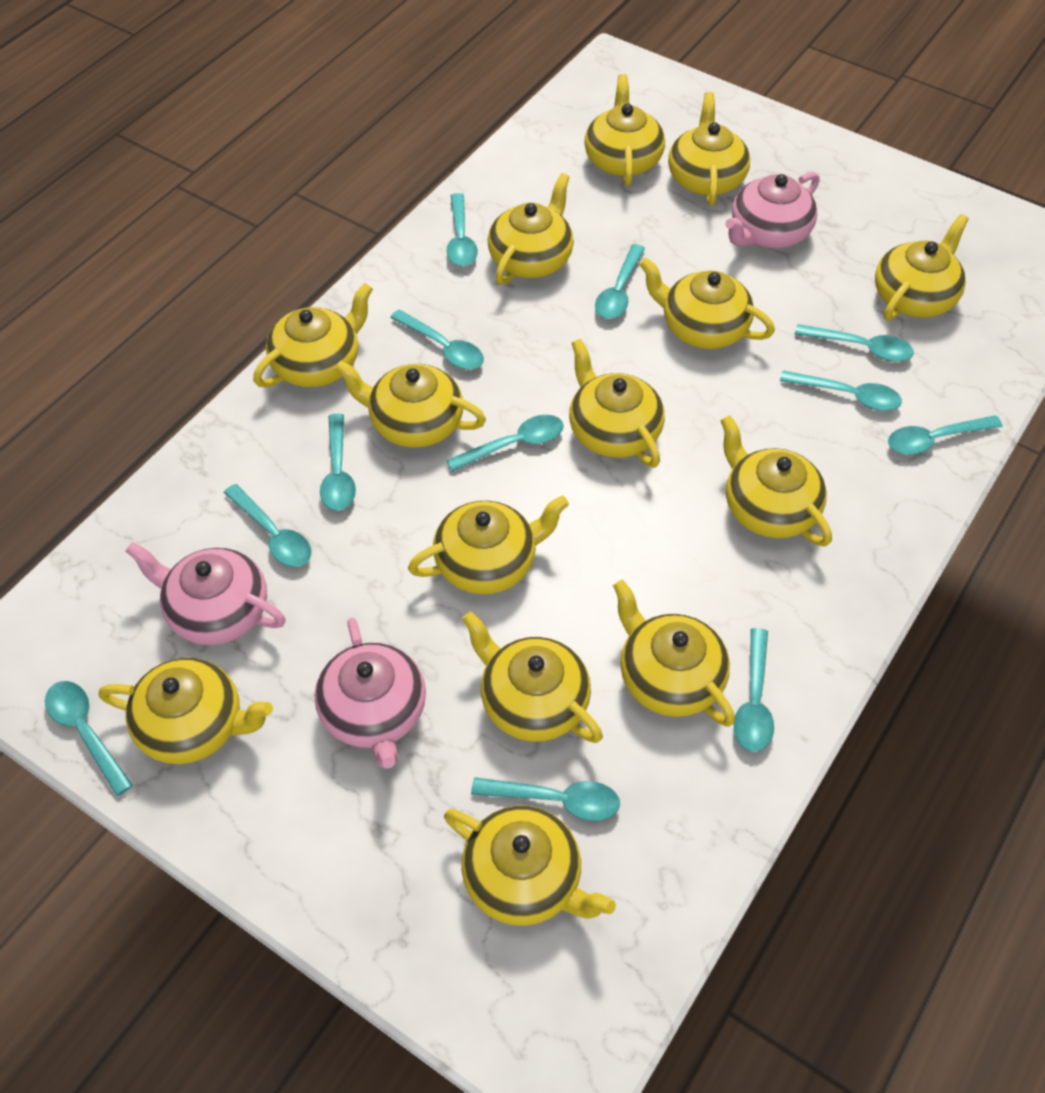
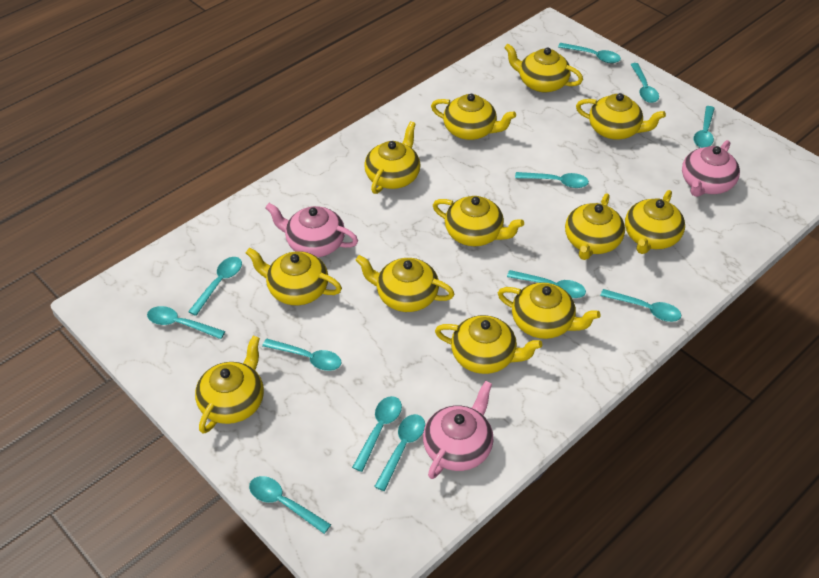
yellow teapot: 14 -> 12

